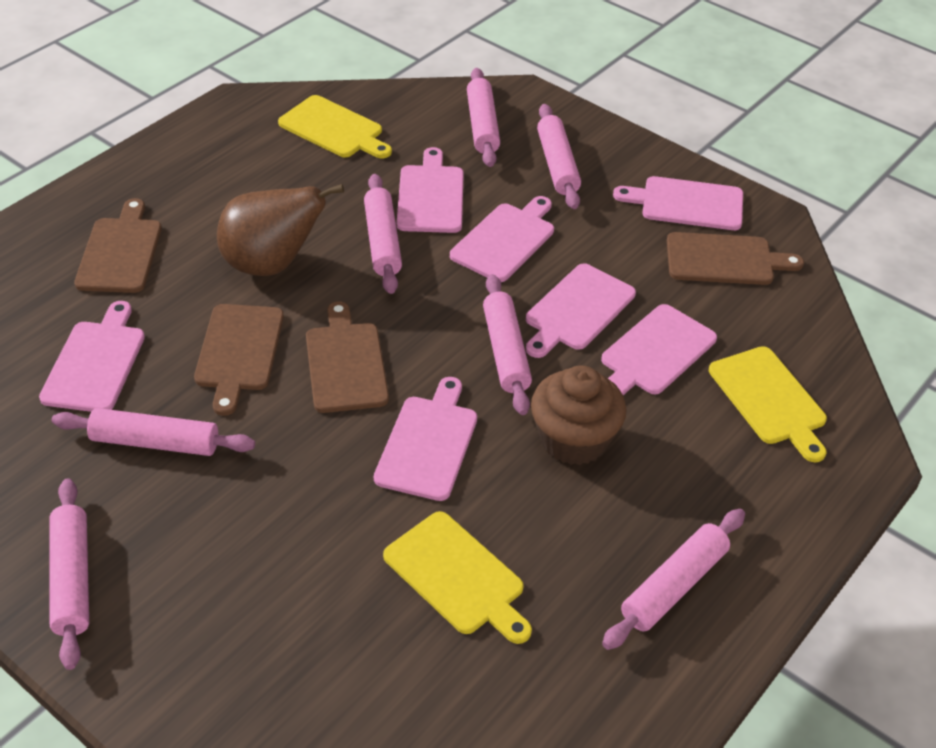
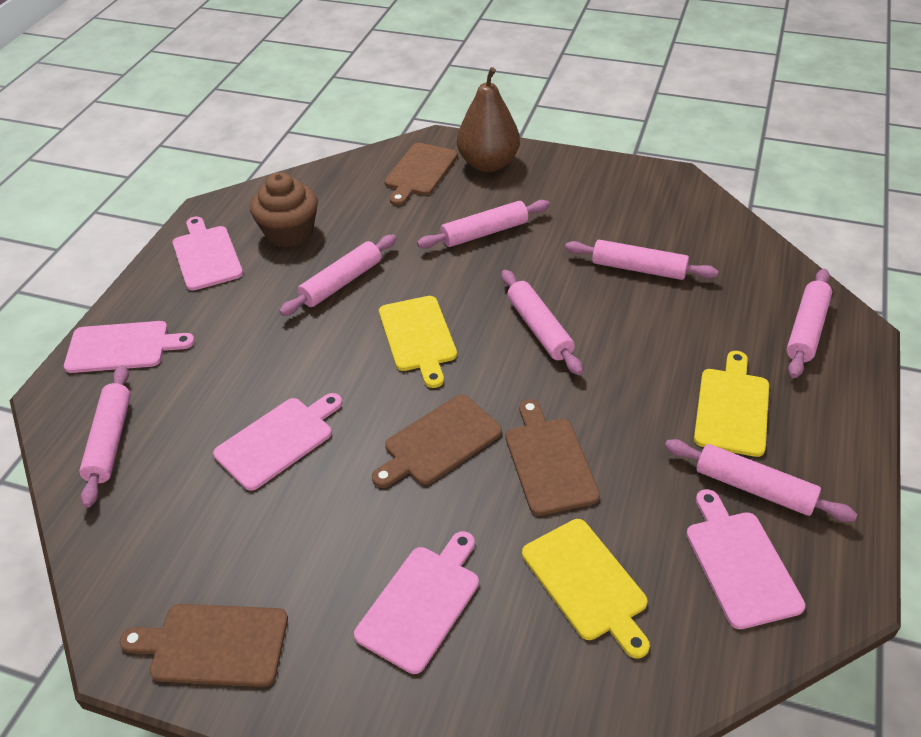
pink cutting board: 7 -> 5

